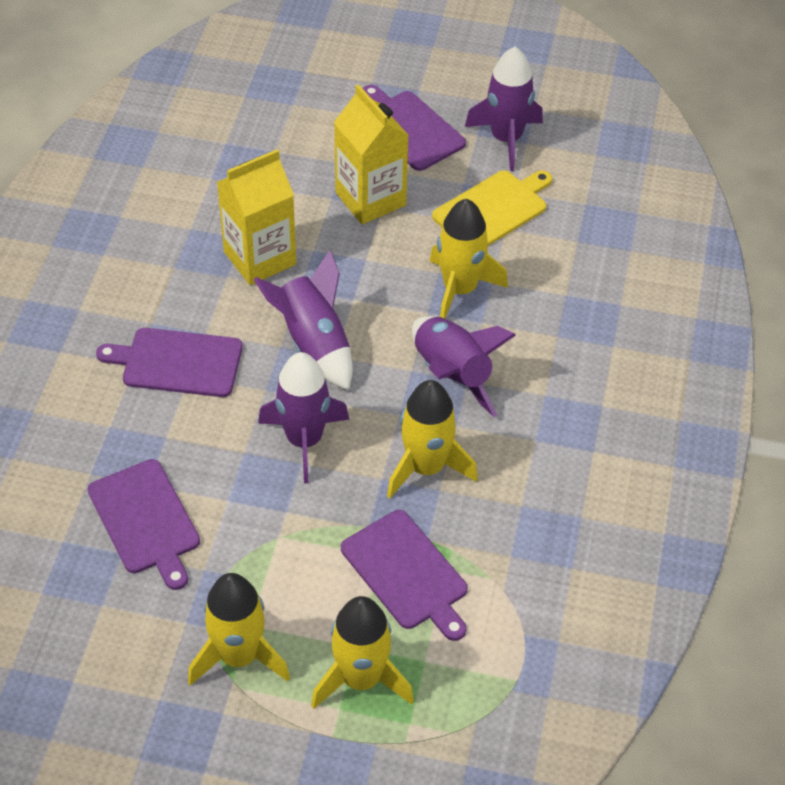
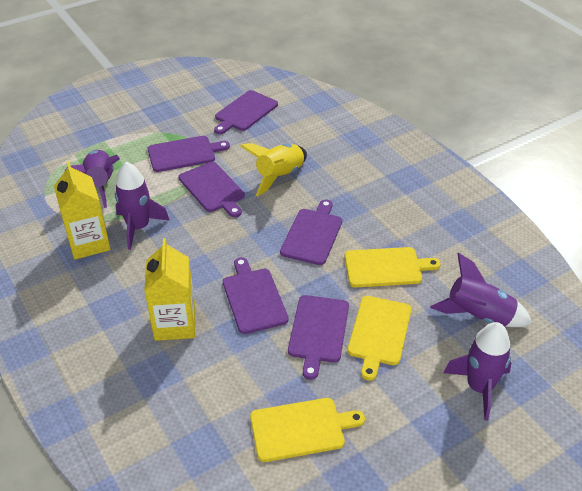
purple cutting board: 4 -> 6
yellow cutting board: 1 -> 3
yellow rocket: 4 -> 1

